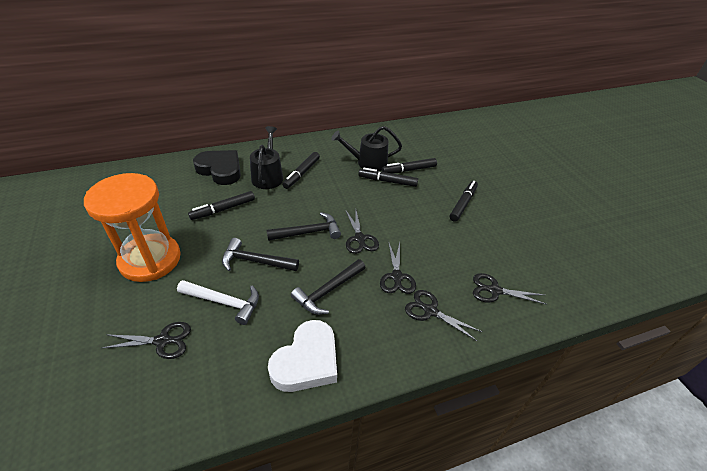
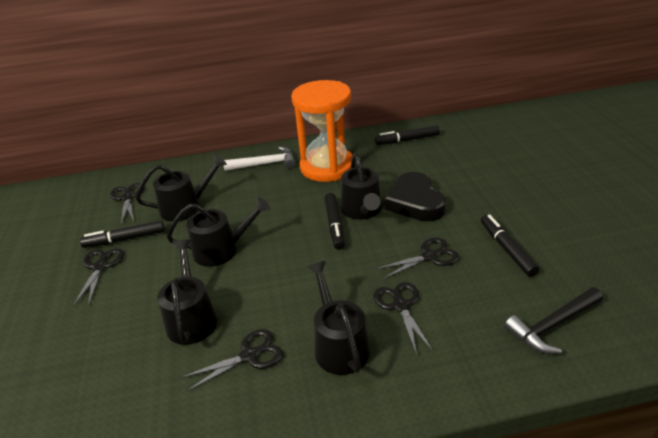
black hammer: 3 -> 1
black marker: 5 -> 4
black watering can: 2 -> 5
white heart: 1 -> 0

